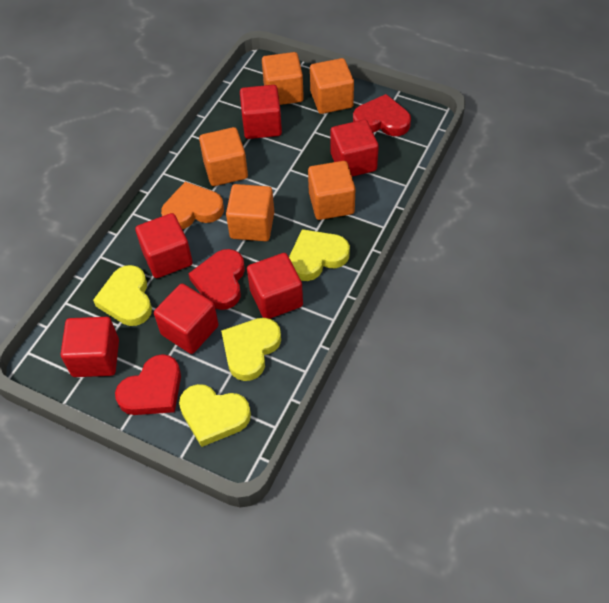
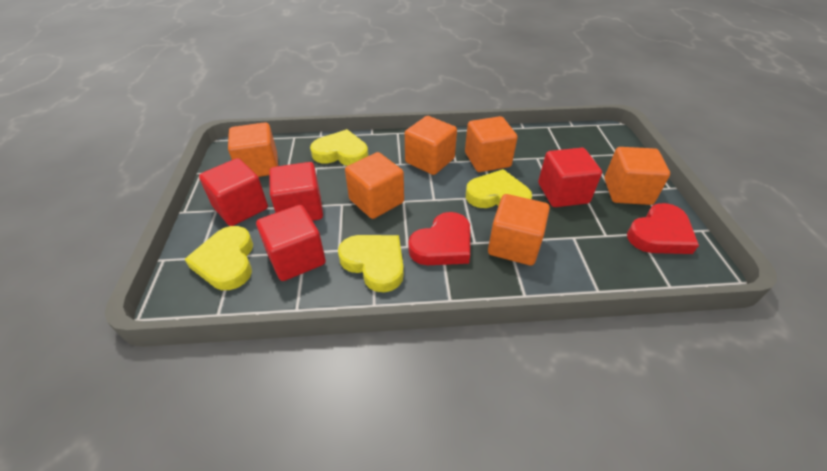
orange cube: 5 -> 6
orange heart: 1 -> 0
red cube: 6 -> 4
red heart: 3 -> 2

